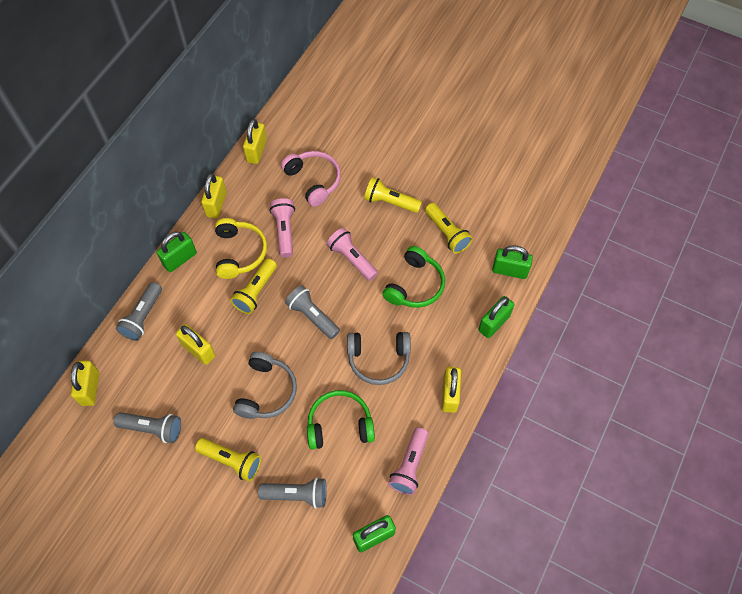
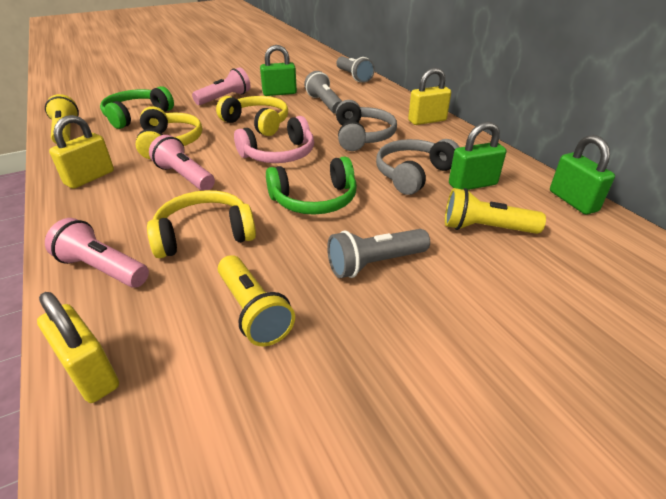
green padlock: 4 -> 3
grey flashlight: 4 -> 3
yellow flashlight: 4 -> 3
yellow headphones: 1 -> 3
yellow padlock: 5 -> 3

